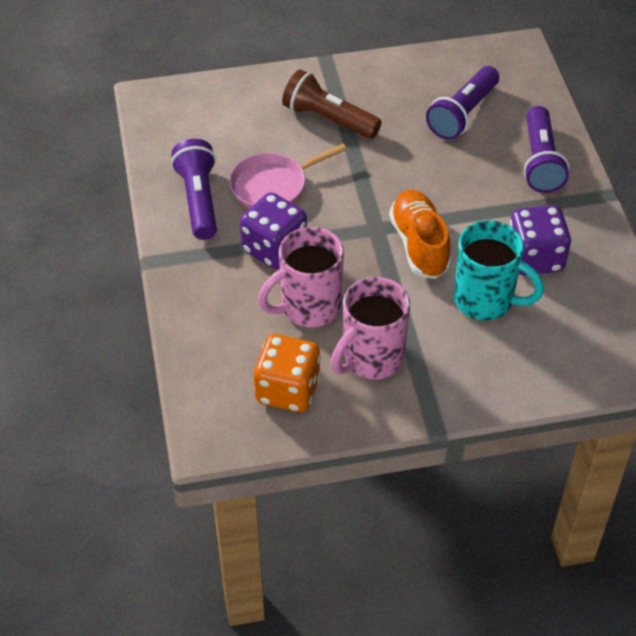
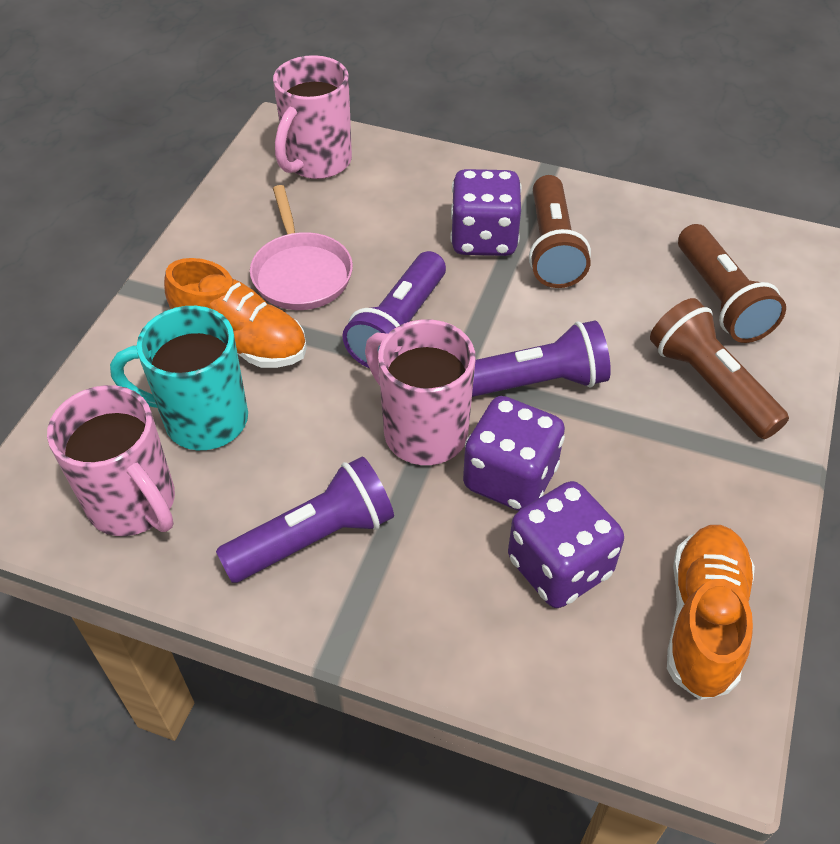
brown flashlight: 1 -> 3
orange dice: 1 -> 0
orange shoe: 1 -> 2
pink mug: 2 -> 3
purple dice: 2 -> 3

